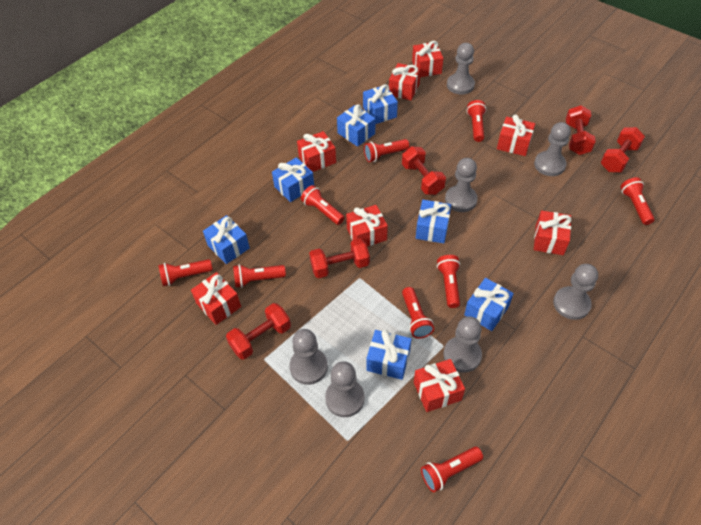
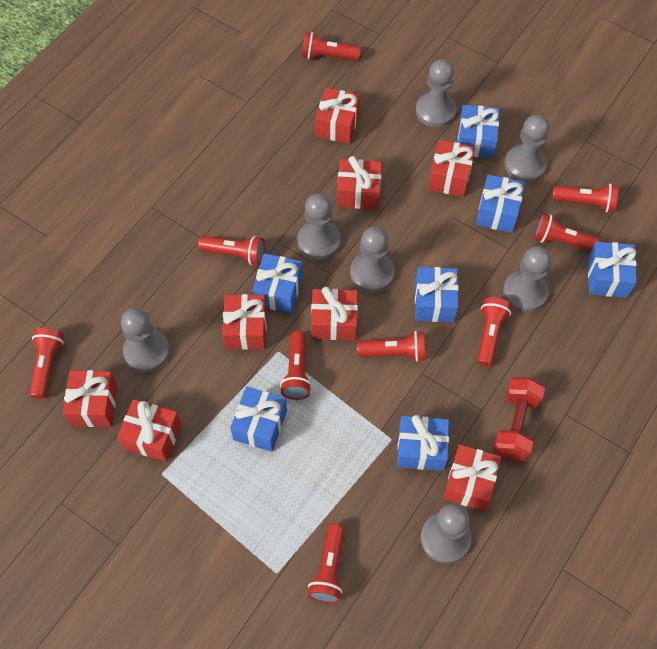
red dumbbell: 5 -> 1

